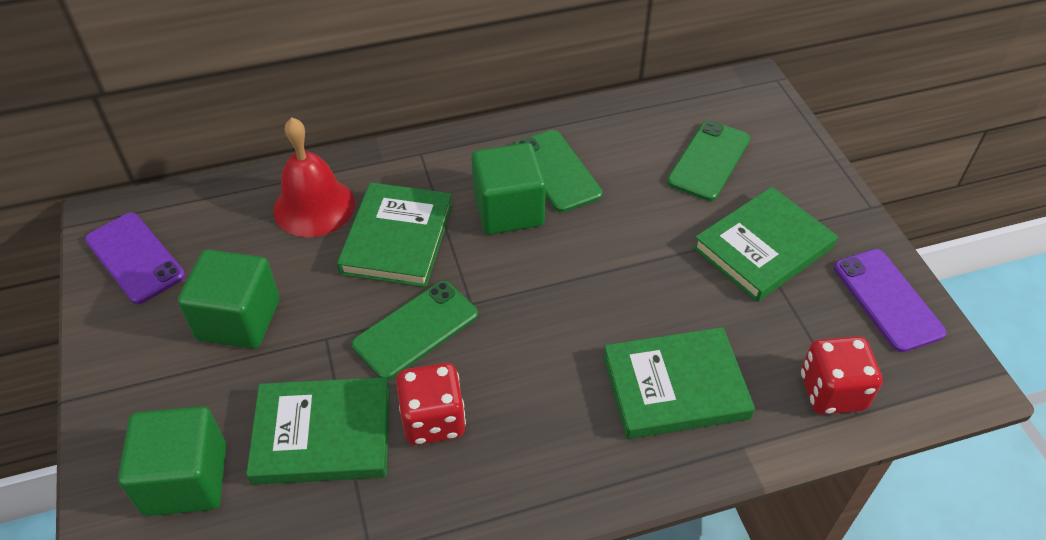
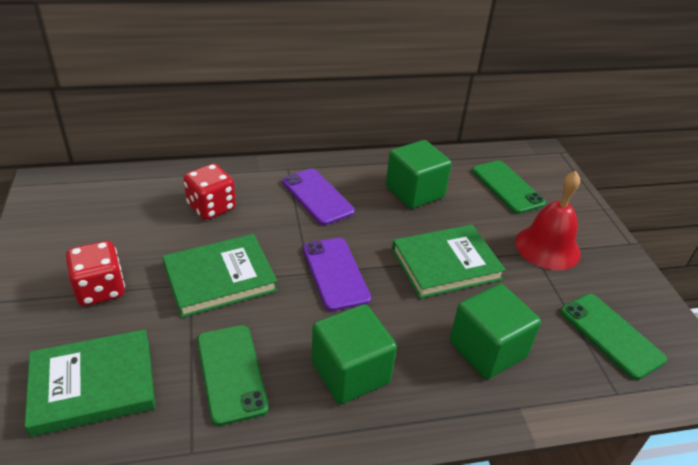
green book: 4 -> 3

